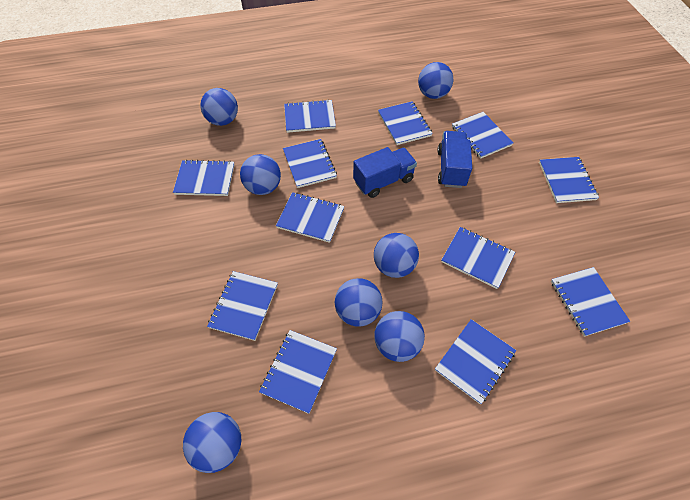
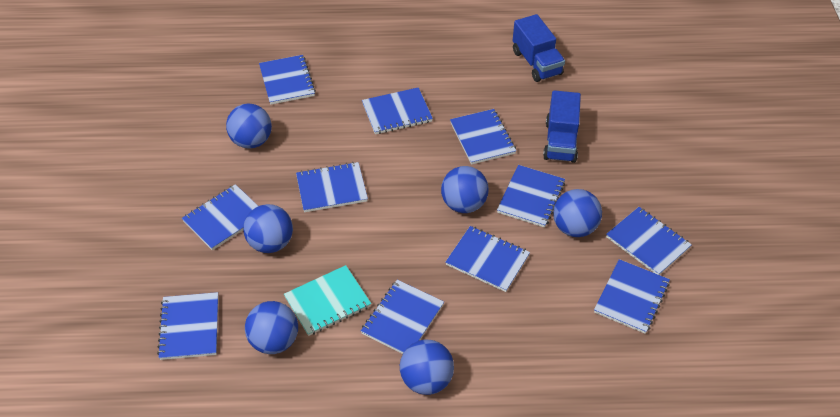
blue ball: 7 -> 6
blue notebook: 12 -> 11
turquoise notebook: 0 -> 1

